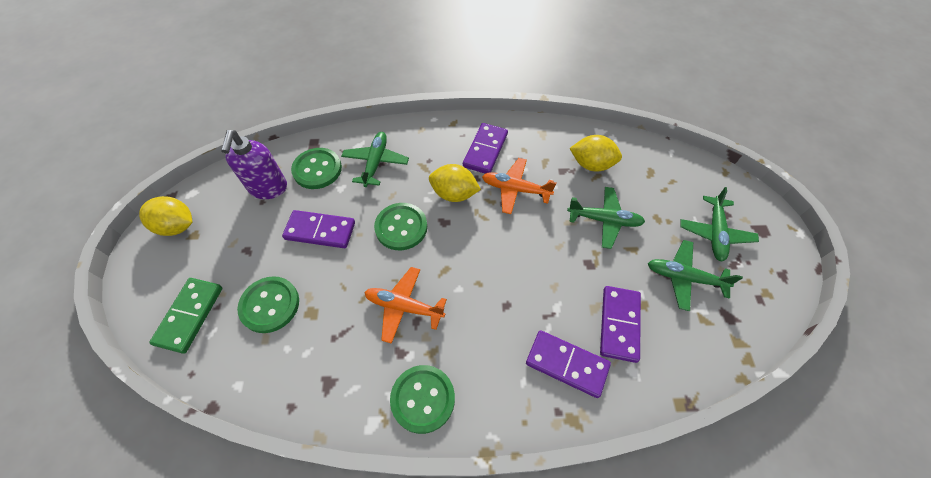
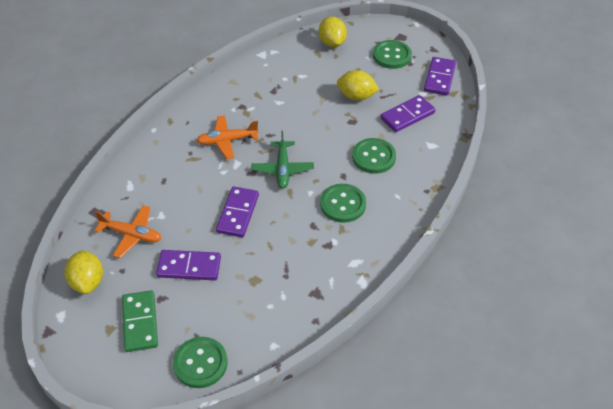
green plane: 4 -> 1
purple soap dispenser: 1 -> 0

